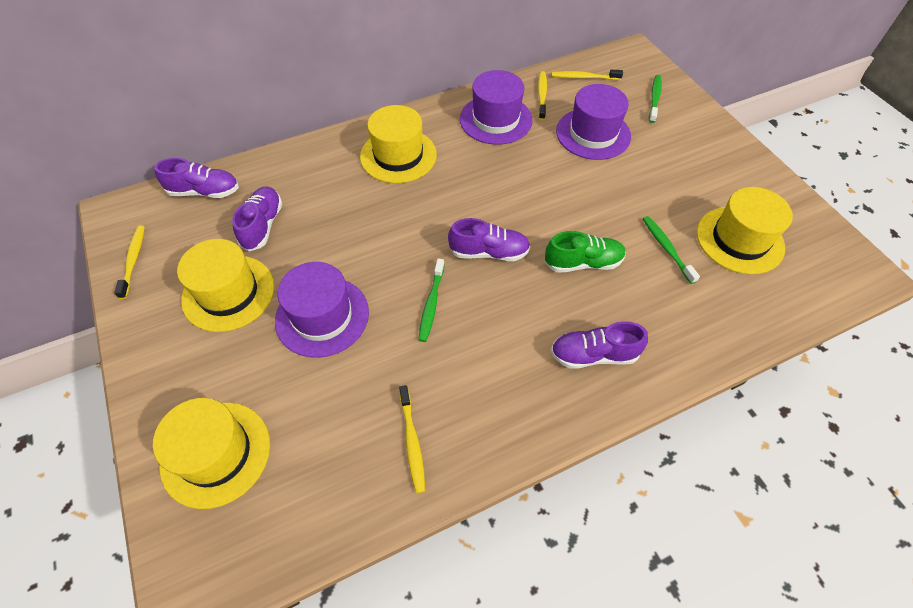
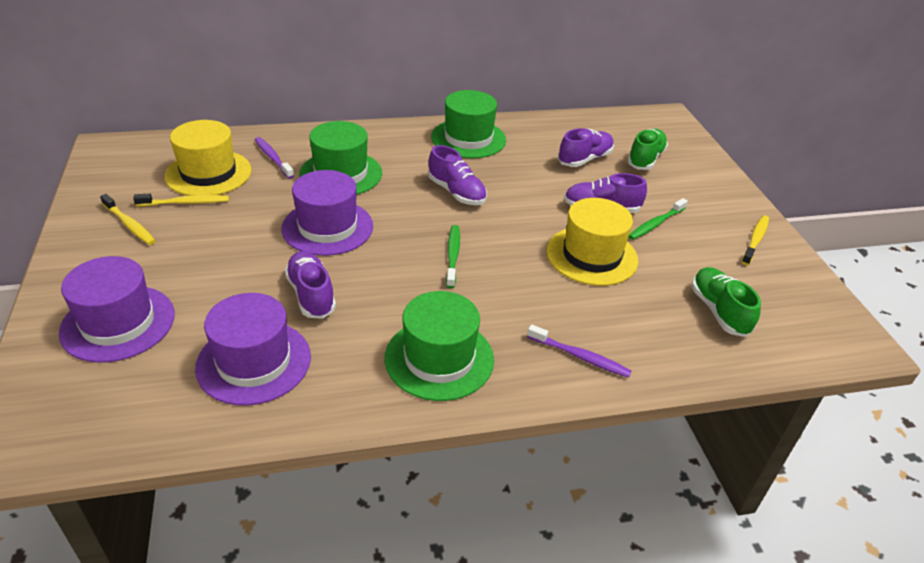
green hat: 0 -> 3
green shoe: 1 -> 2
green toothbrush: 3 -> 2
purple toothbrush: 0 -> 2
yellow hat: 4 -> 2
yellow toothbrush: 4 -> 3

